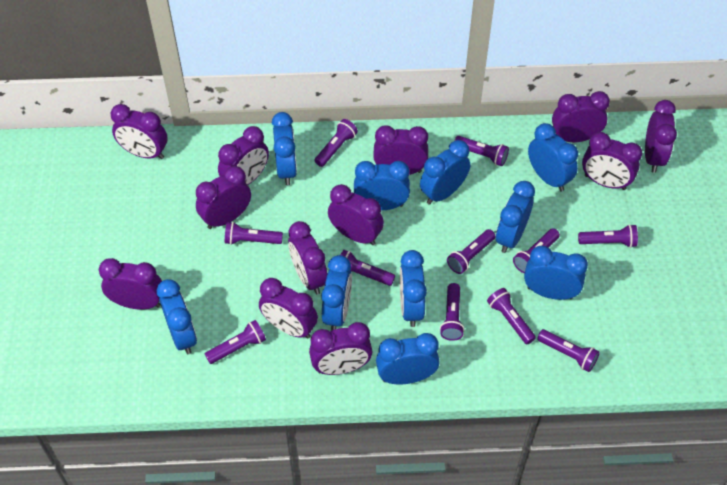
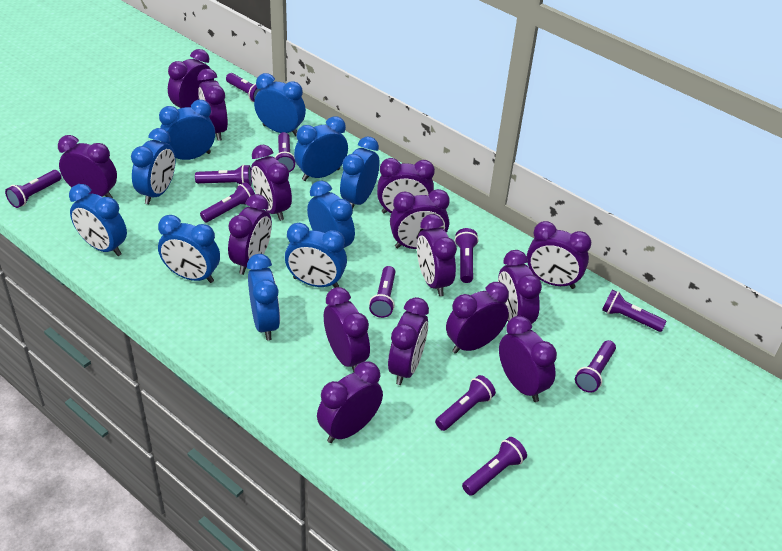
purple clock: 12 -> 15

